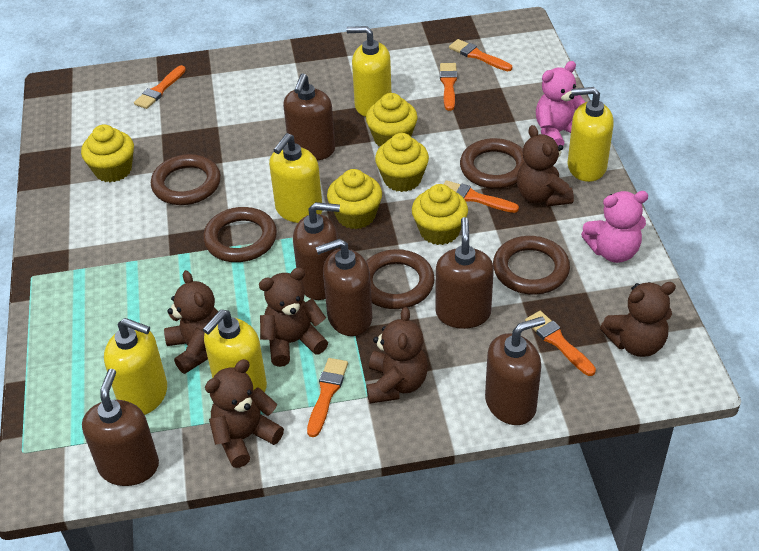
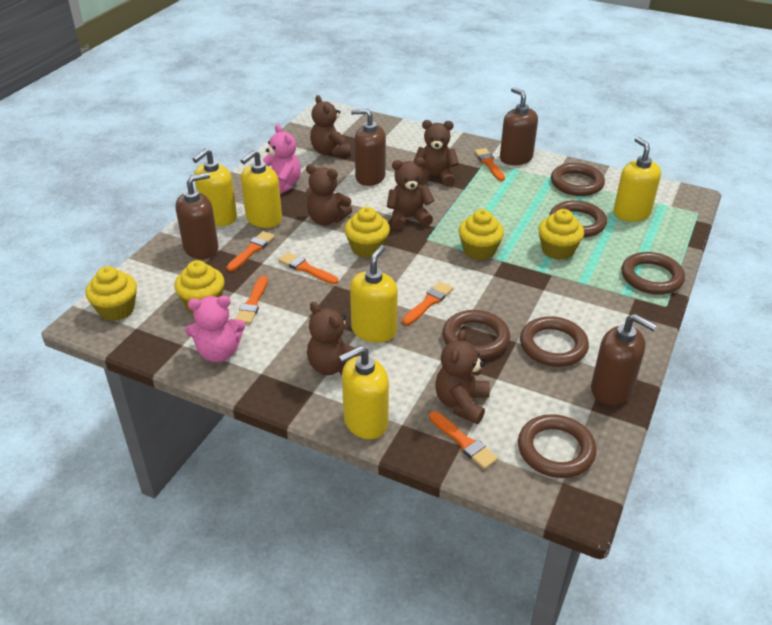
brown ring: 5 -> 6
brown soap dispenser: 6 -> 4

